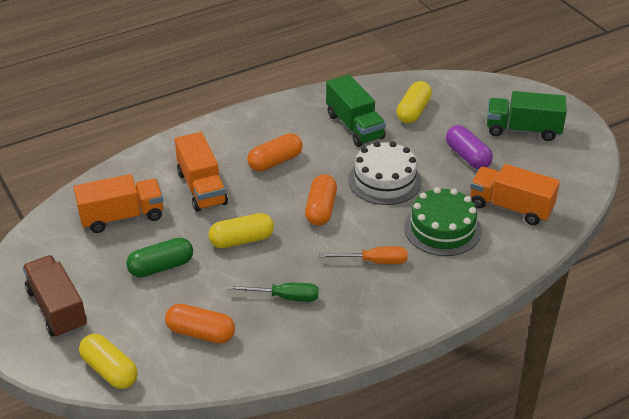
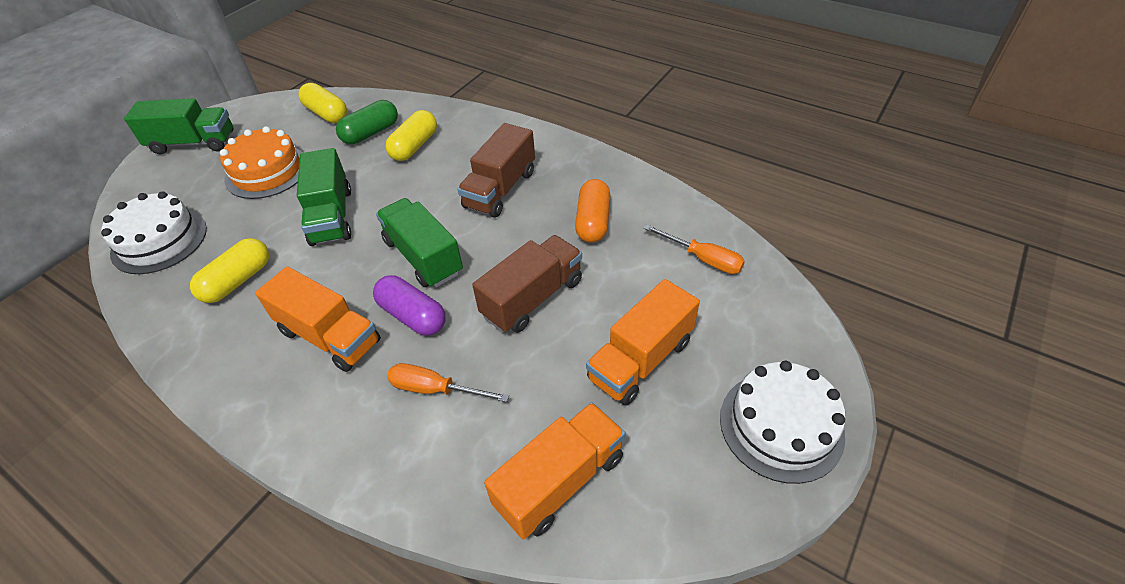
brown truck: 1 -> 2
green cake: 1 -> 0
green screwdriver: 1 -> 0
green truck: 2 -> 3
orange cake: 0 -> 1
orange capsule: 3 -> 1
orange screwdriver: 1 -> 2
white cake: 1 -> 2

